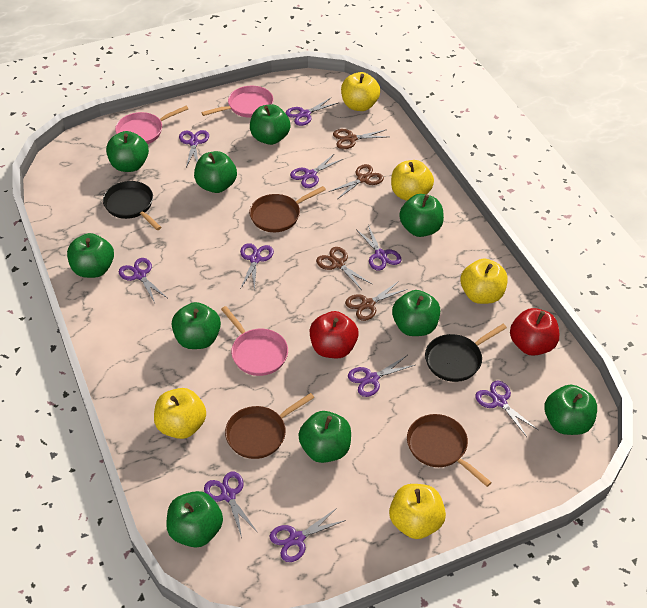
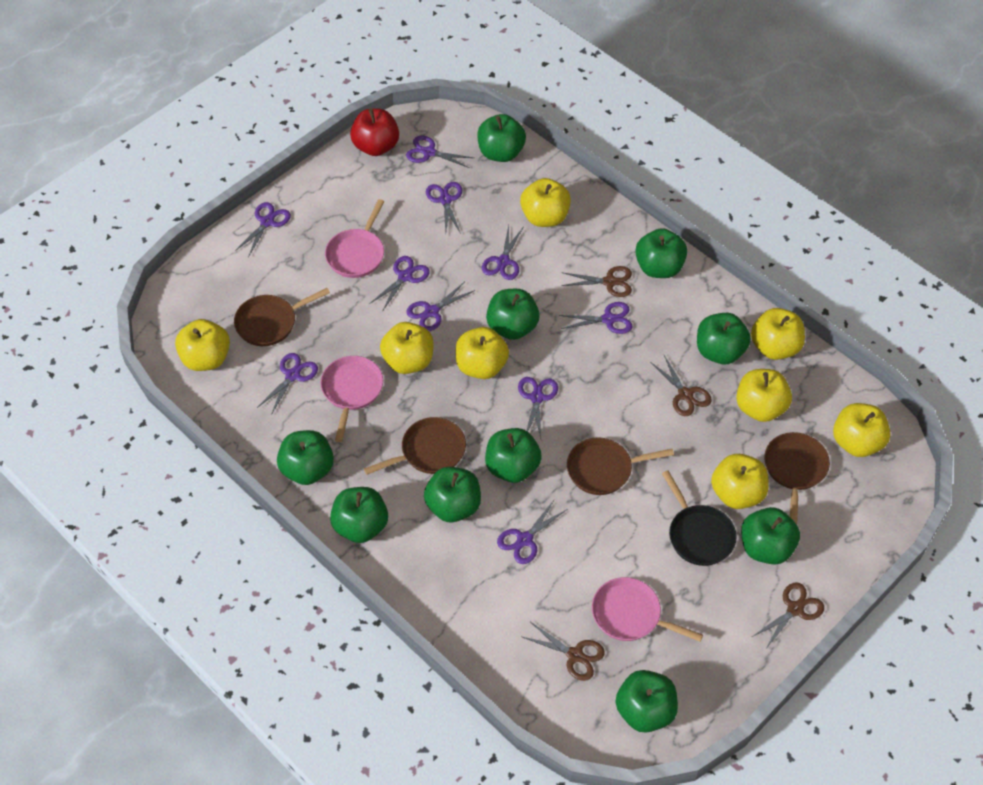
black pan: 2 -> 1
brown pan: 3 -> 4
red apple: 2 -> 1
yellow apple: 5 -> 8

